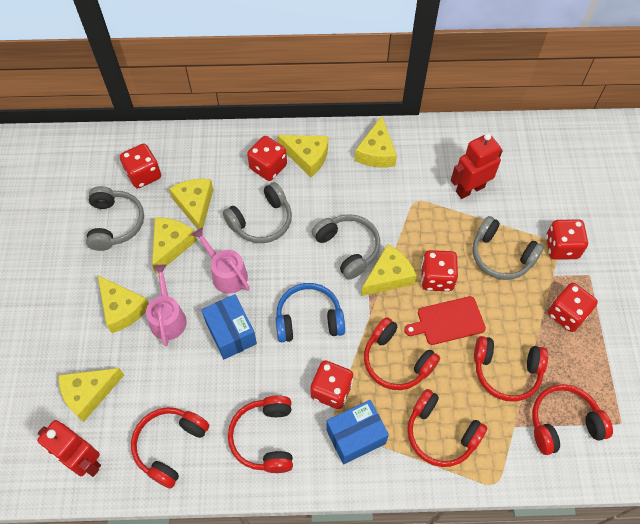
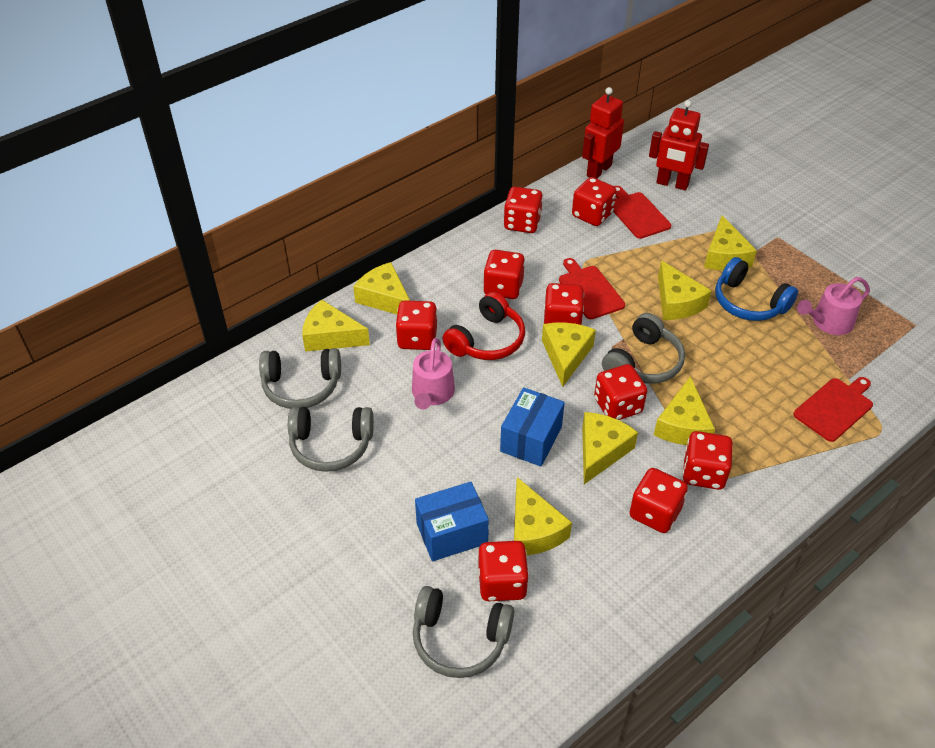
red cutting board: 1 -> 3
red dice: 6 -> 9
red headphones: 6 -> 1
yellow cheese: 7 -> 8

